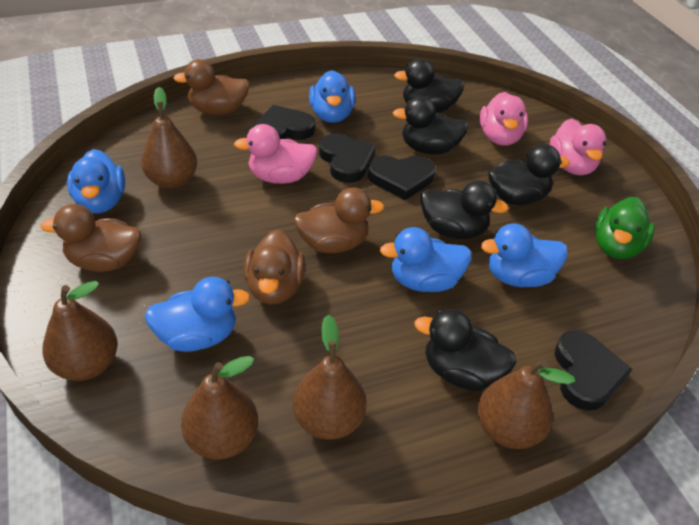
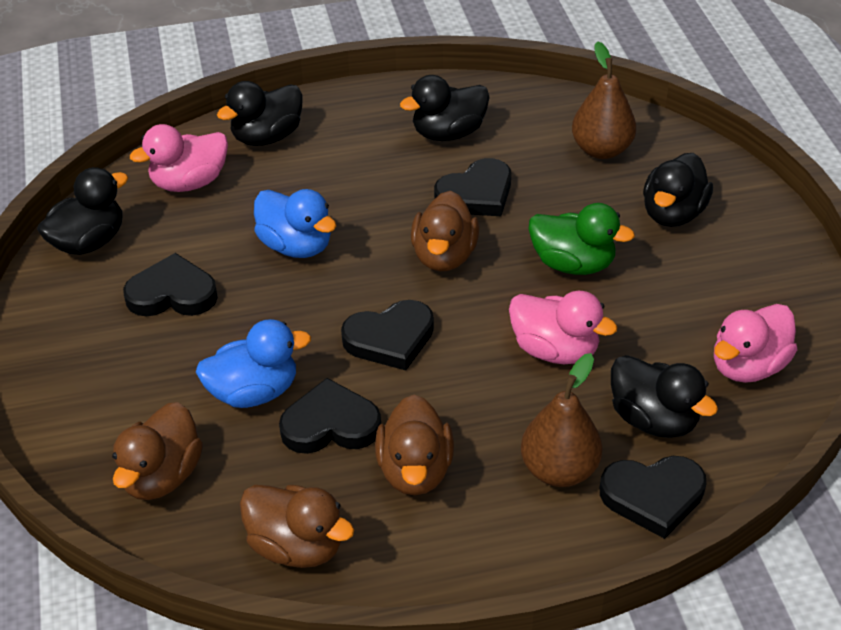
black heart: 4 -> 5
blue duck: 5 -> 2
brown pear: 5 -> 2

